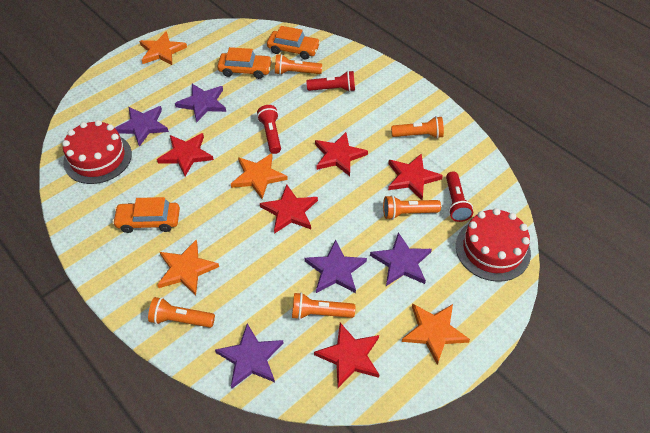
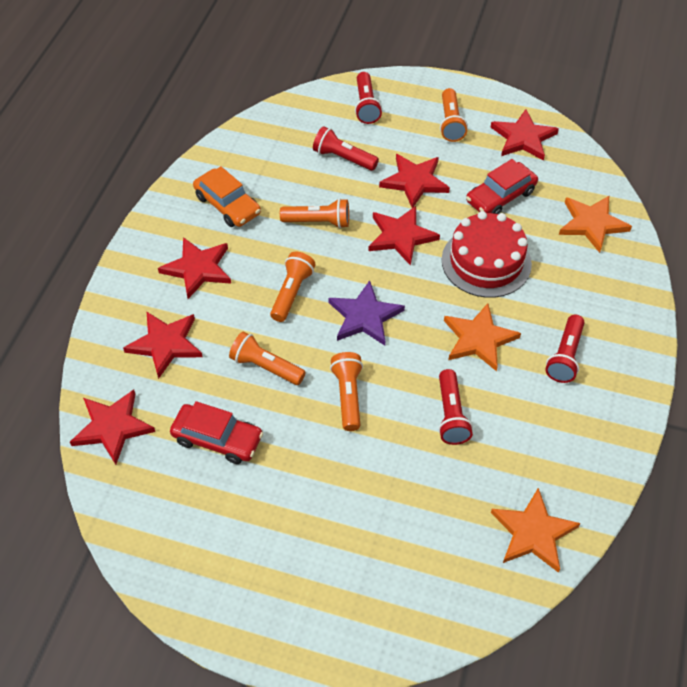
orange car: 3 -> 1
orange star: 4 -> 3
purple star: 5 -> 1
red cake: 2 -> 1
red car: 0 -> 2
red flashlight: 3 -> 4
red star: 5 -> 6

